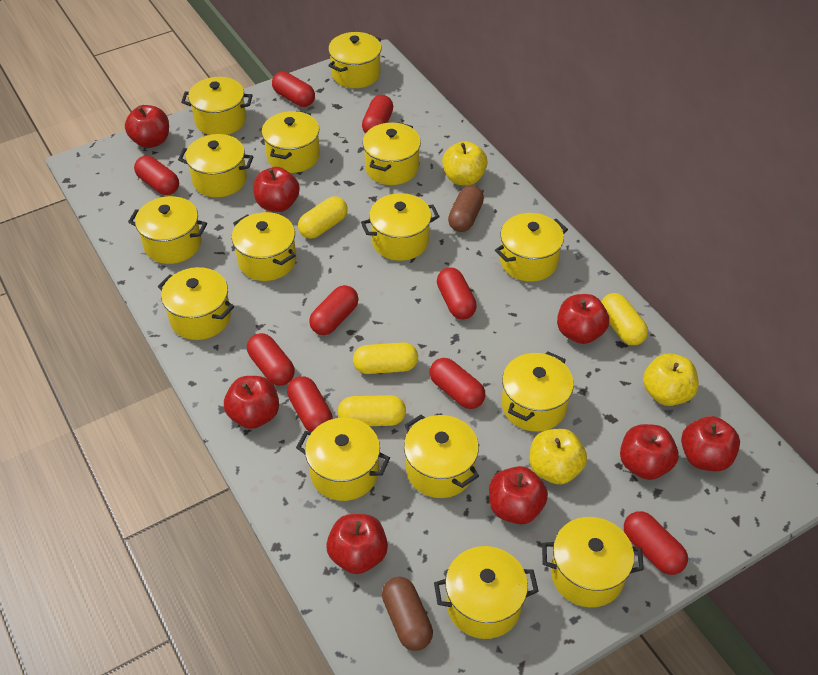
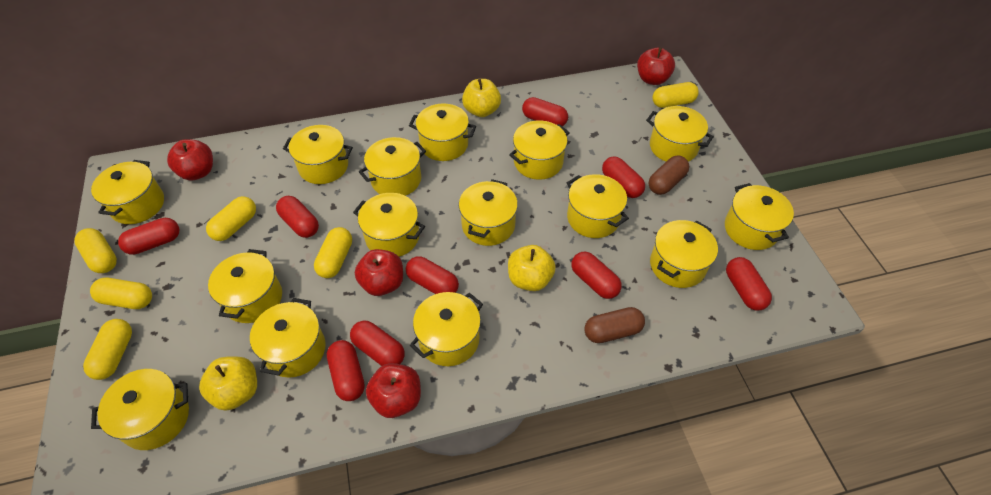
red apple: 8 -> 4
yellow capsule: 4 -> 6

